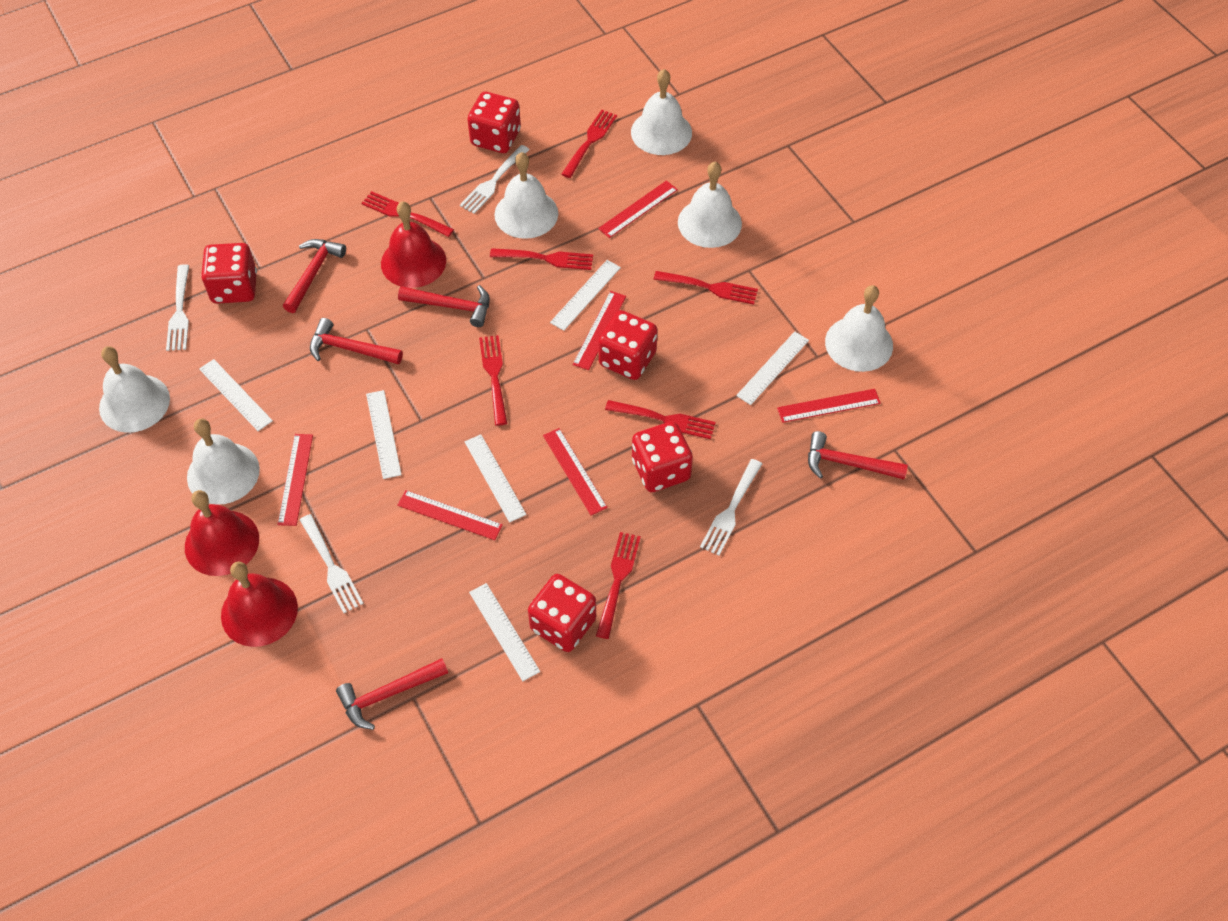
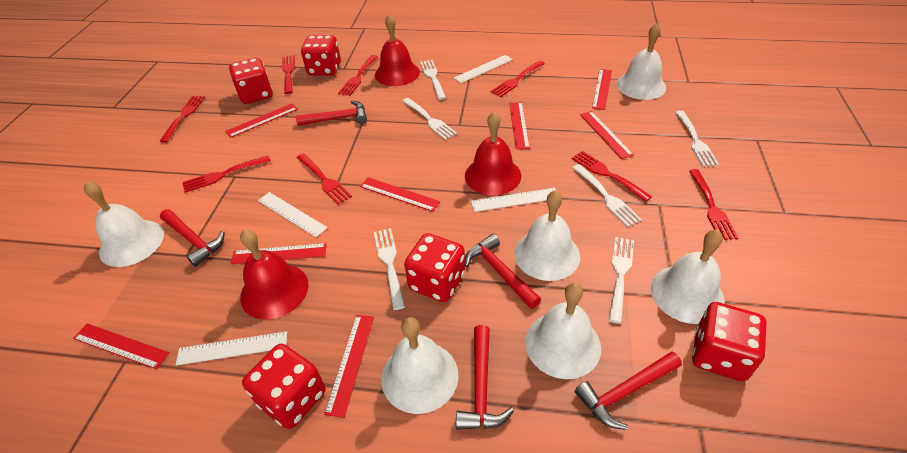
red fork: 7 -> 8
red ruler: 6 -> 8
white fork: 4 -> 6
white ruler: 6 -> 4

